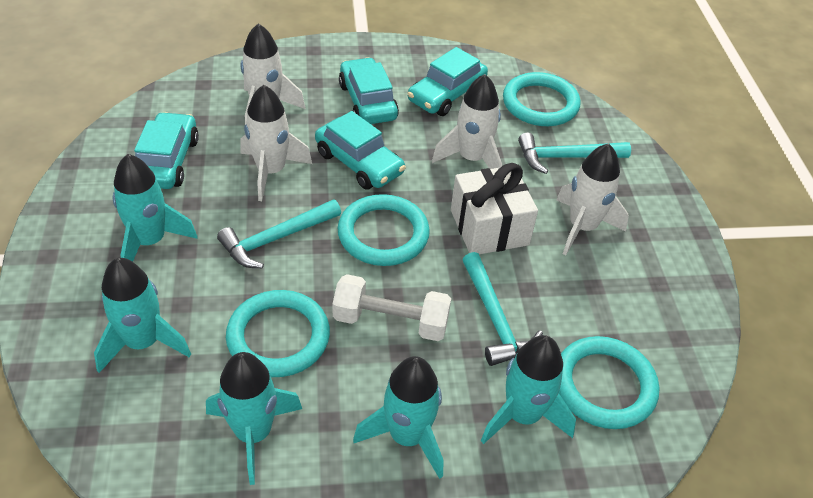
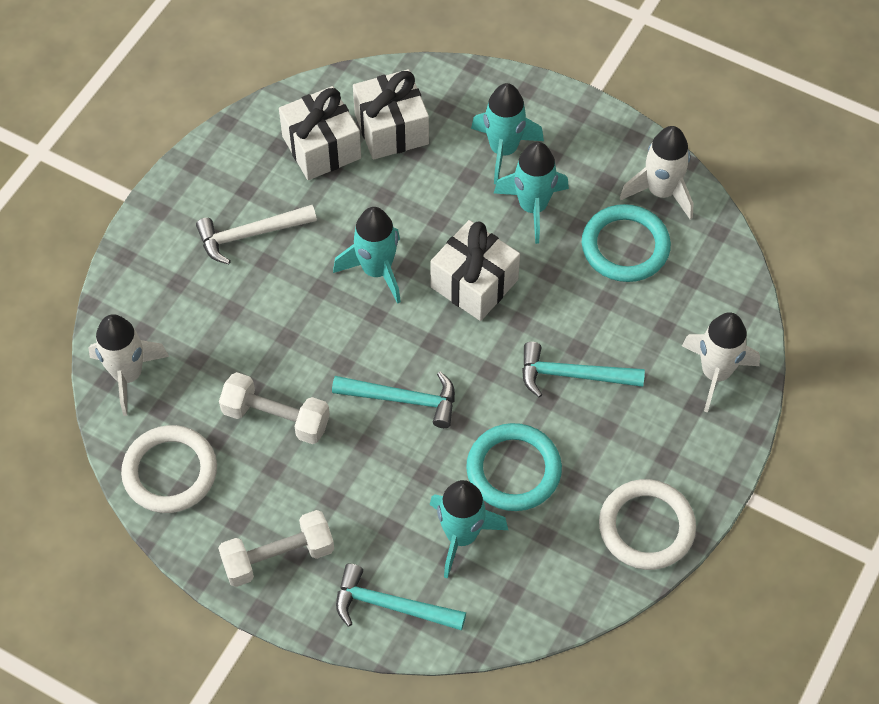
turquoise car: 4 -> 0
turquoise ring: 4 -> 2
turquoise rocket: 5 -> 4
white dumbbell: 1 -> 2
white gift: 1 -> 3
white hammer: 0 -> 1
white ring: 0 -> 2
white rocket: 4 -> 3

